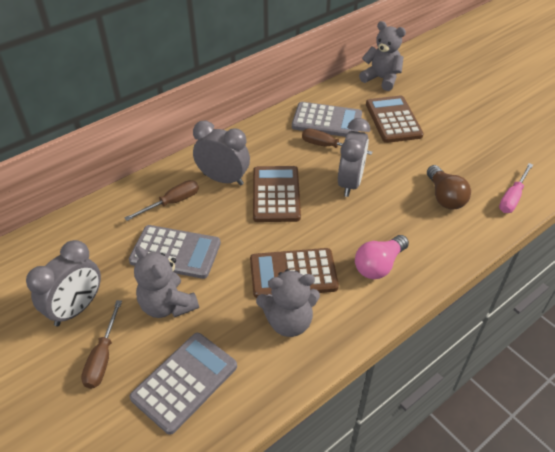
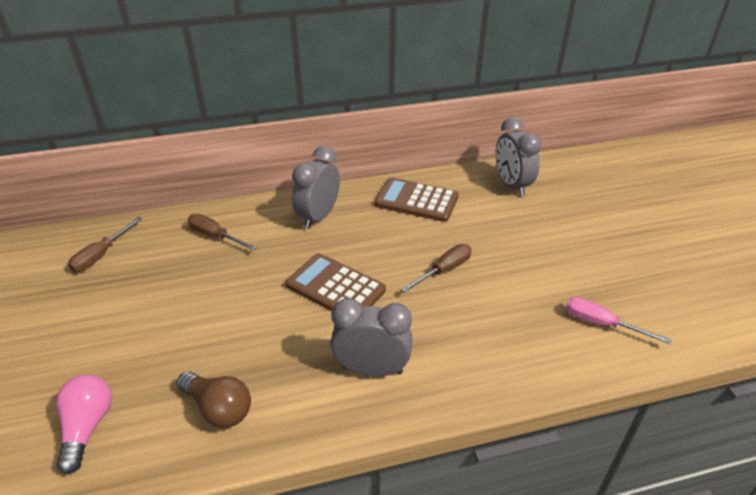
brown calculator: 3 -> 2
grey calculator: 3 -> 0
grey teddy bear: 3 -> 0

